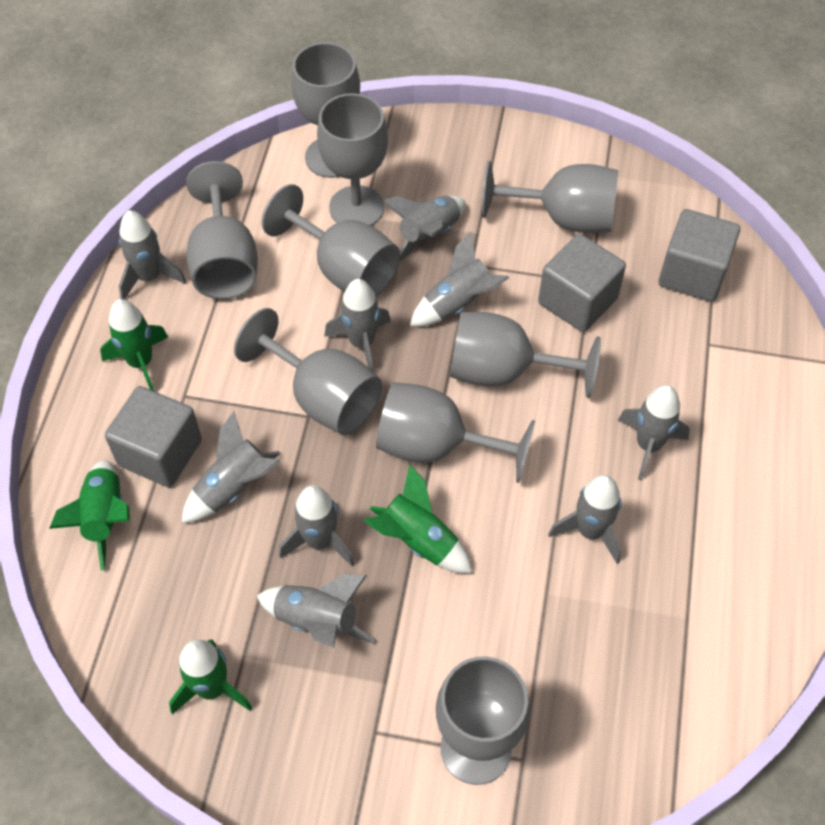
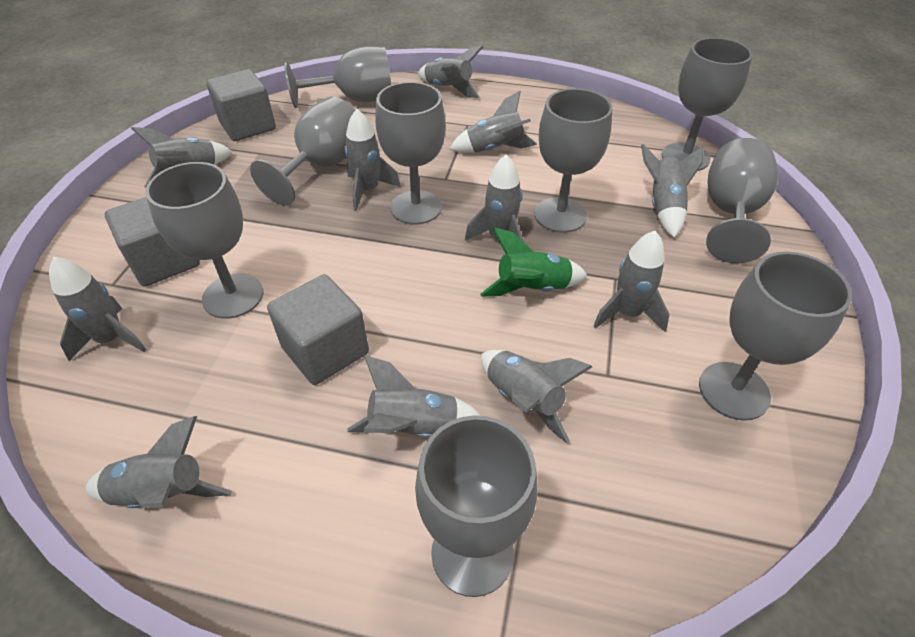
green rocket: 4 -> 1
grey rocket: 9 -> 11

